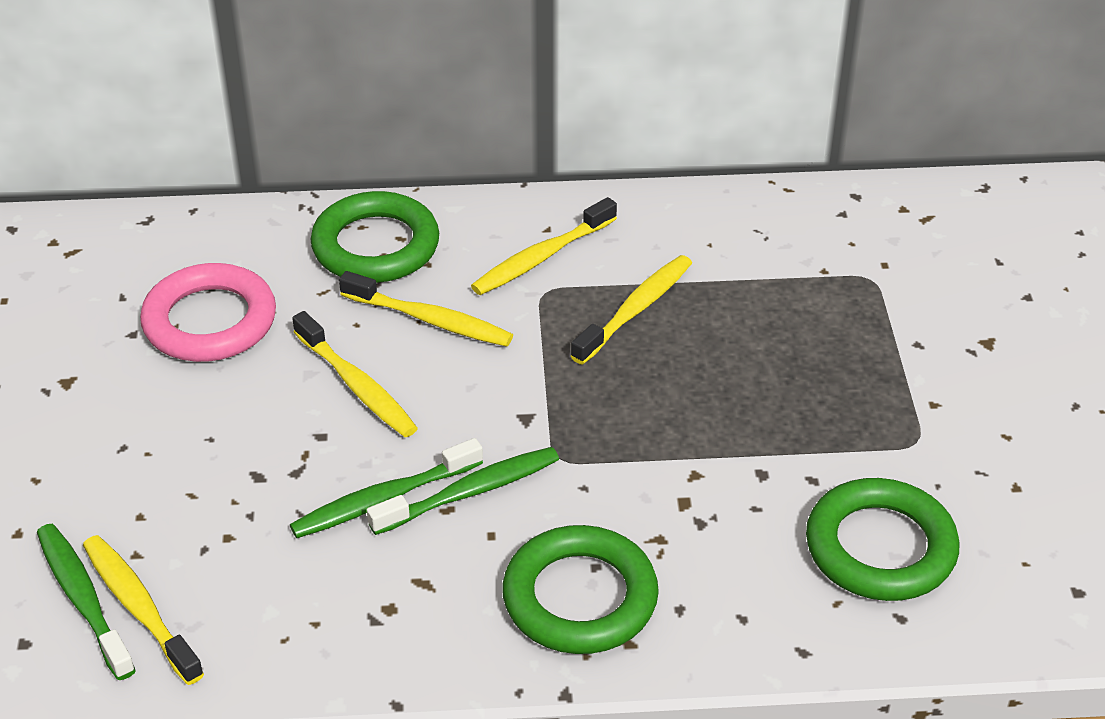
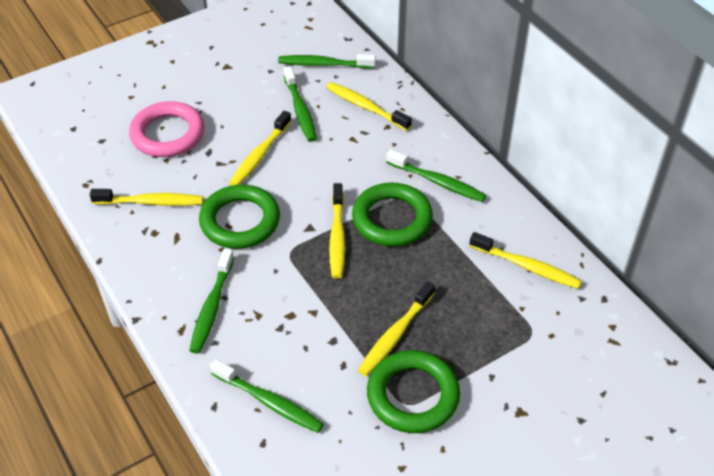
green toothbrush: 3 -> 5
yellow toothbrush: 5 -> 6

